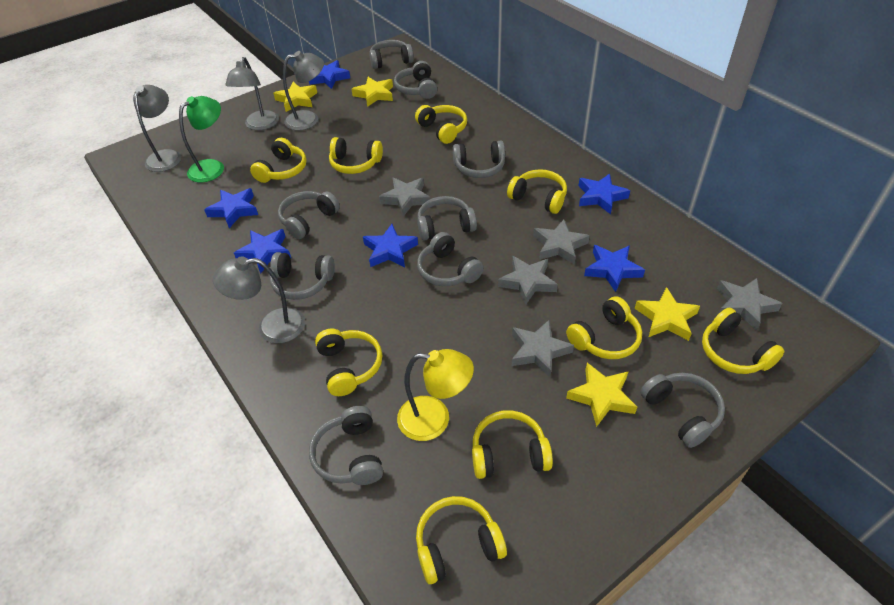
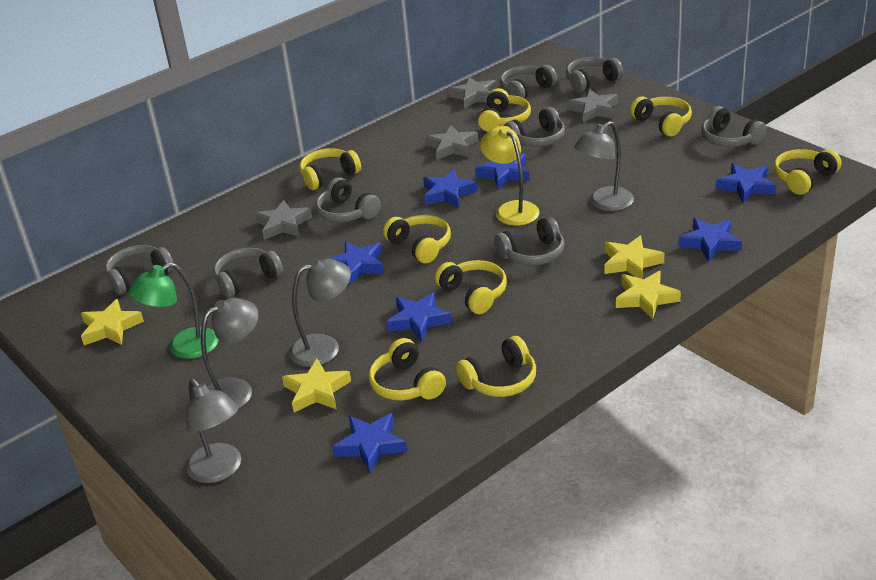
blue star: 6 -> 7
grey headphones: 9 -> 8
grey star: 5 -> 4
yellow headphones: 9 -> 8

